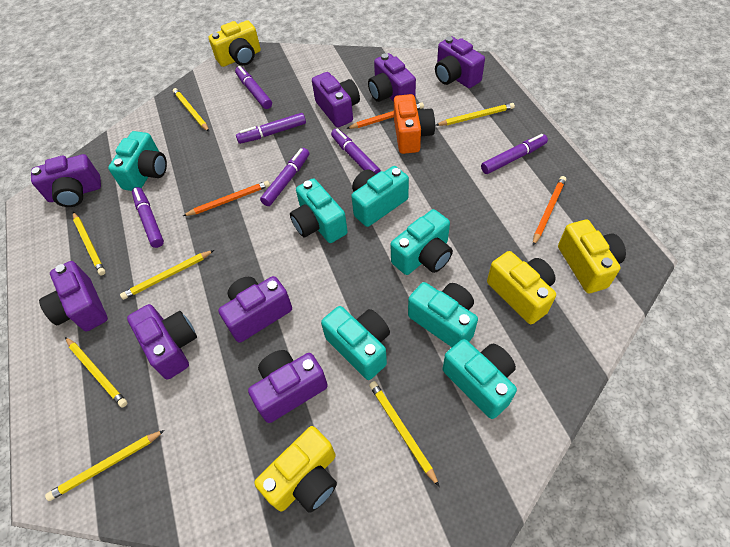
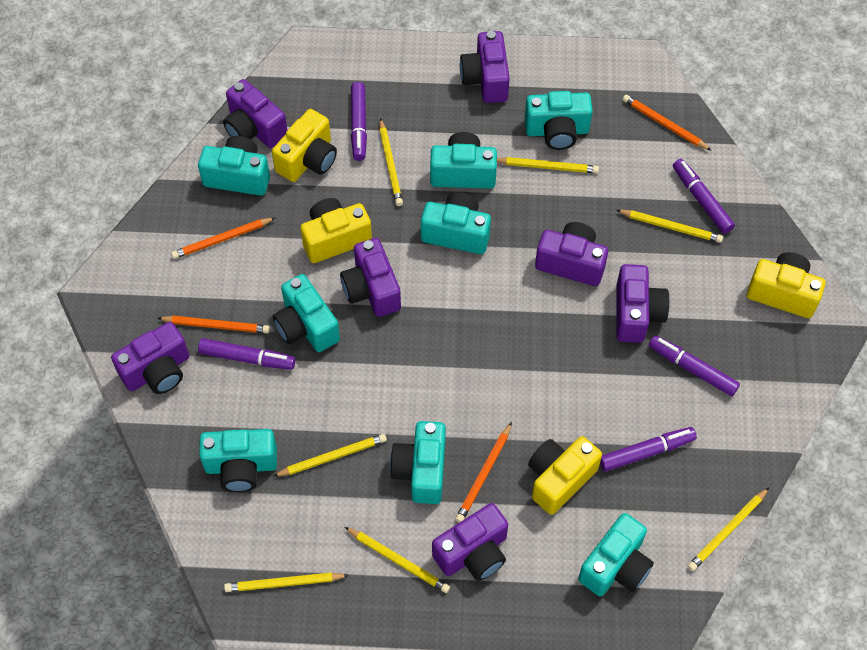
orange camera: 1 -> 0
orange pencil: 3 -> 4
purple camera: 8 -> 7
purple marker: 6 -> 5
turquoise camera: 7 -> 8

